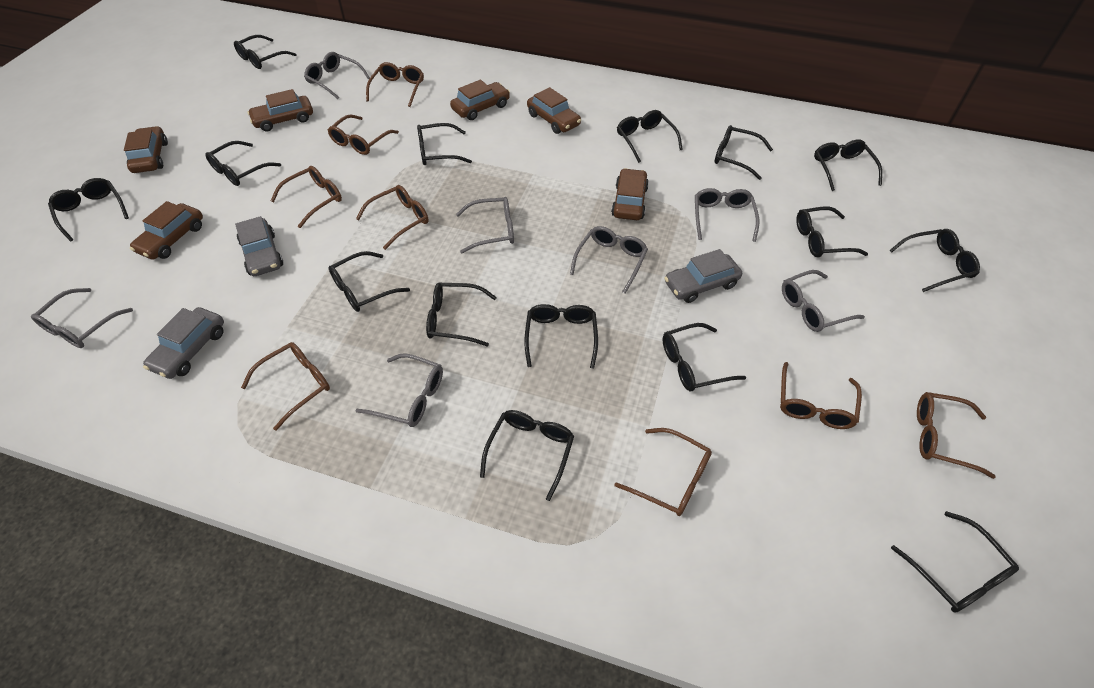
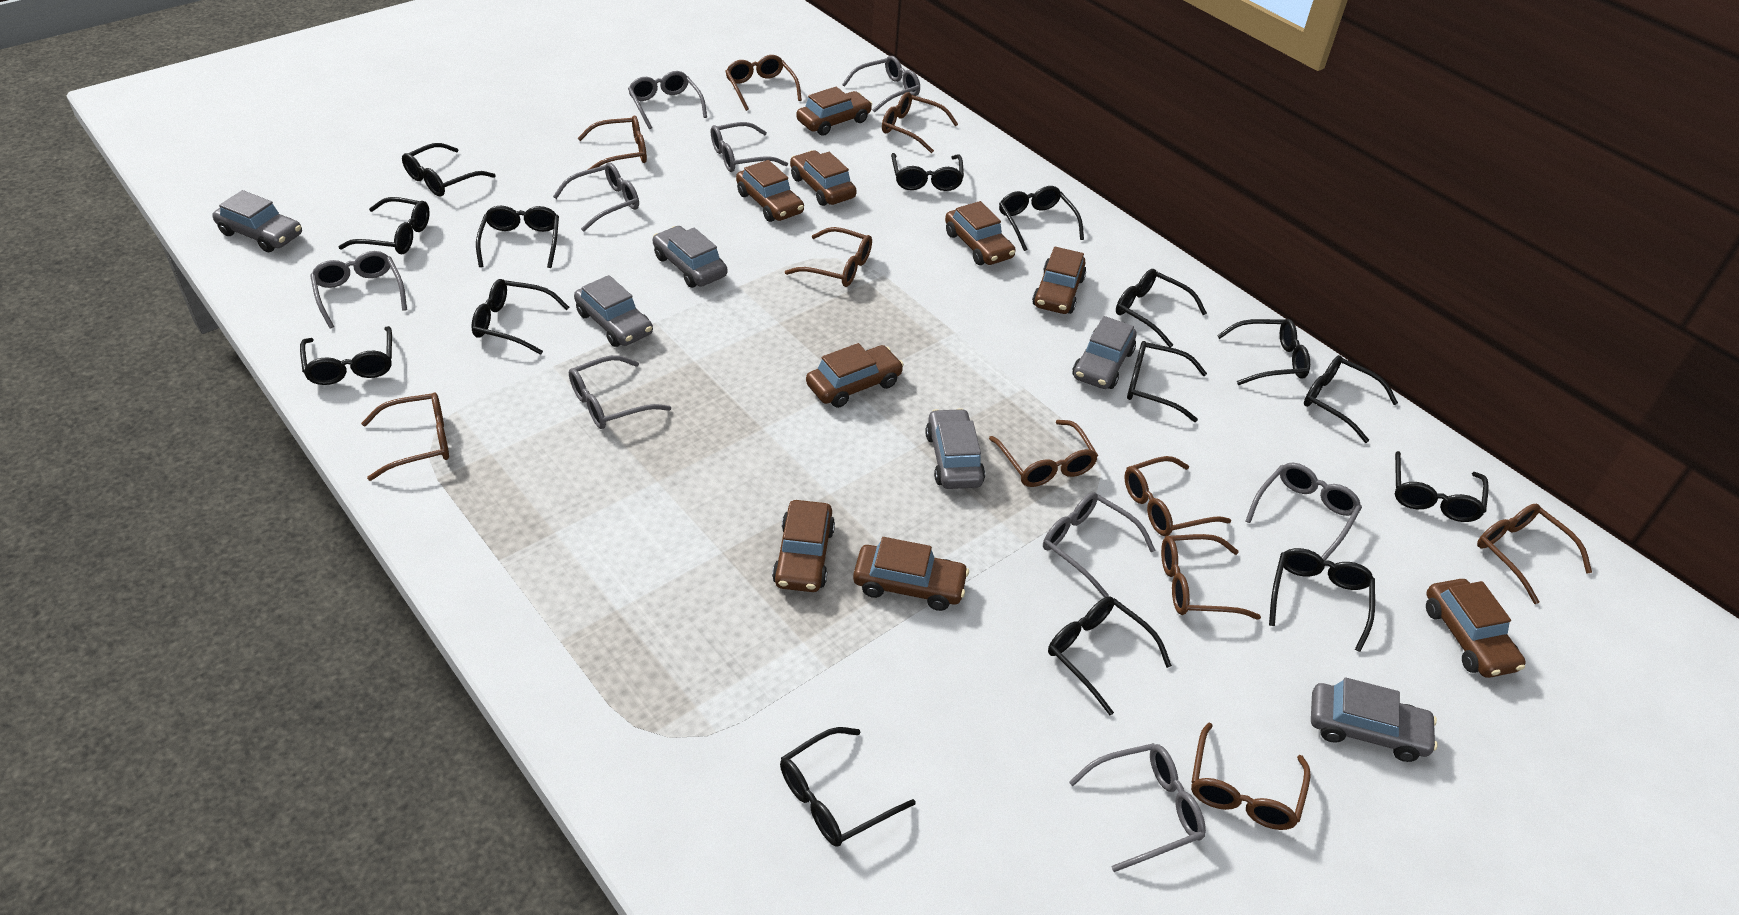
brown car: 6 -> 9
brown glasses: 8 -> 10
grey car: 3 -> 6
grey glasses: 7 -> 9

